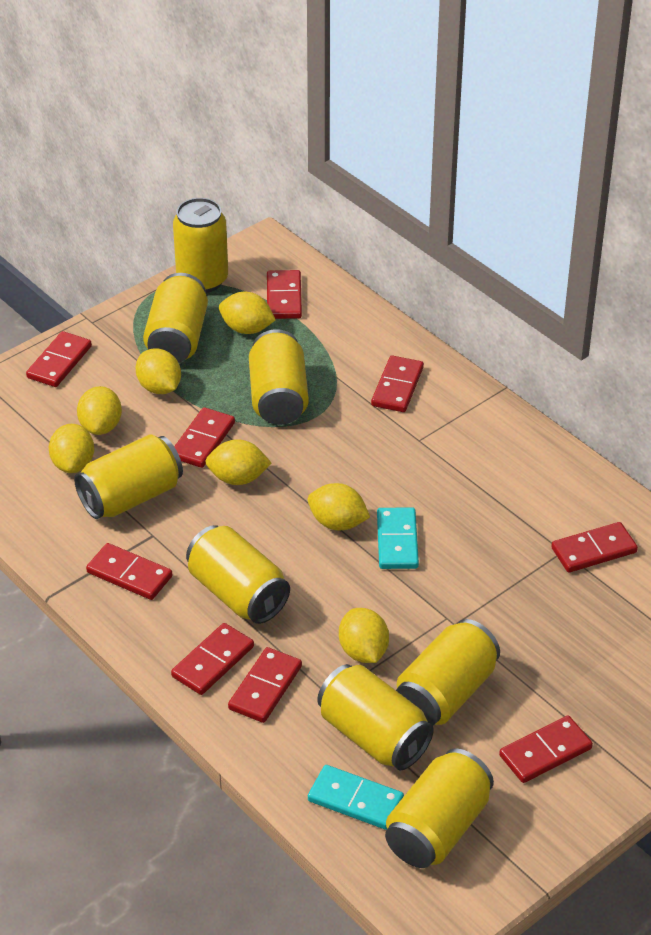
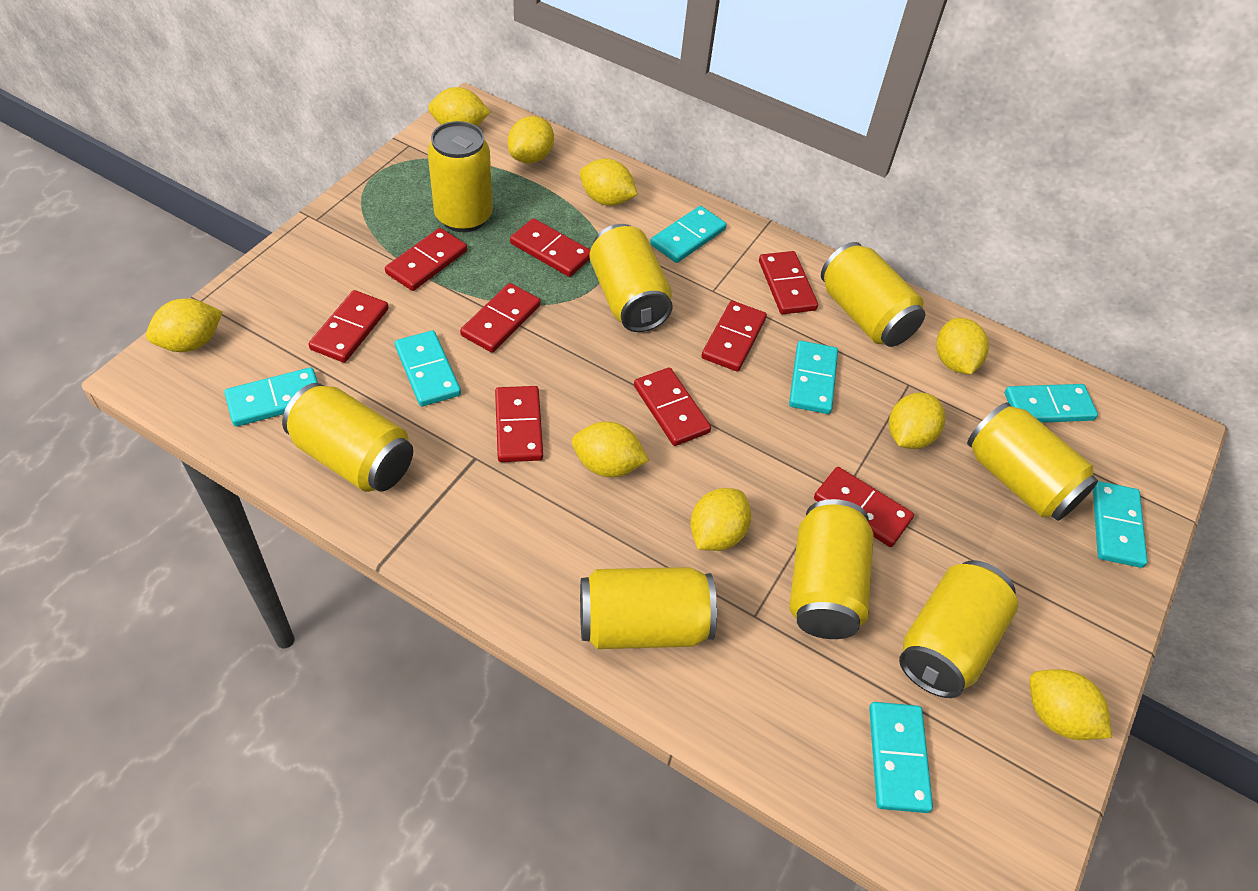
turquoise domino: 2 -> 7
yellow lemon: 7 -> 9

